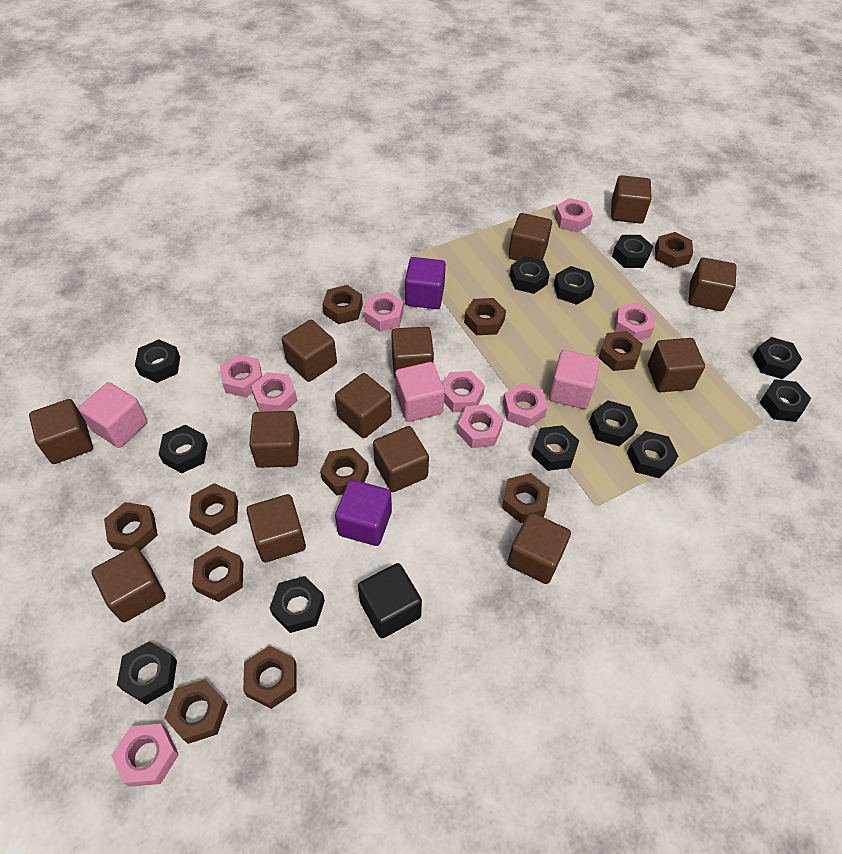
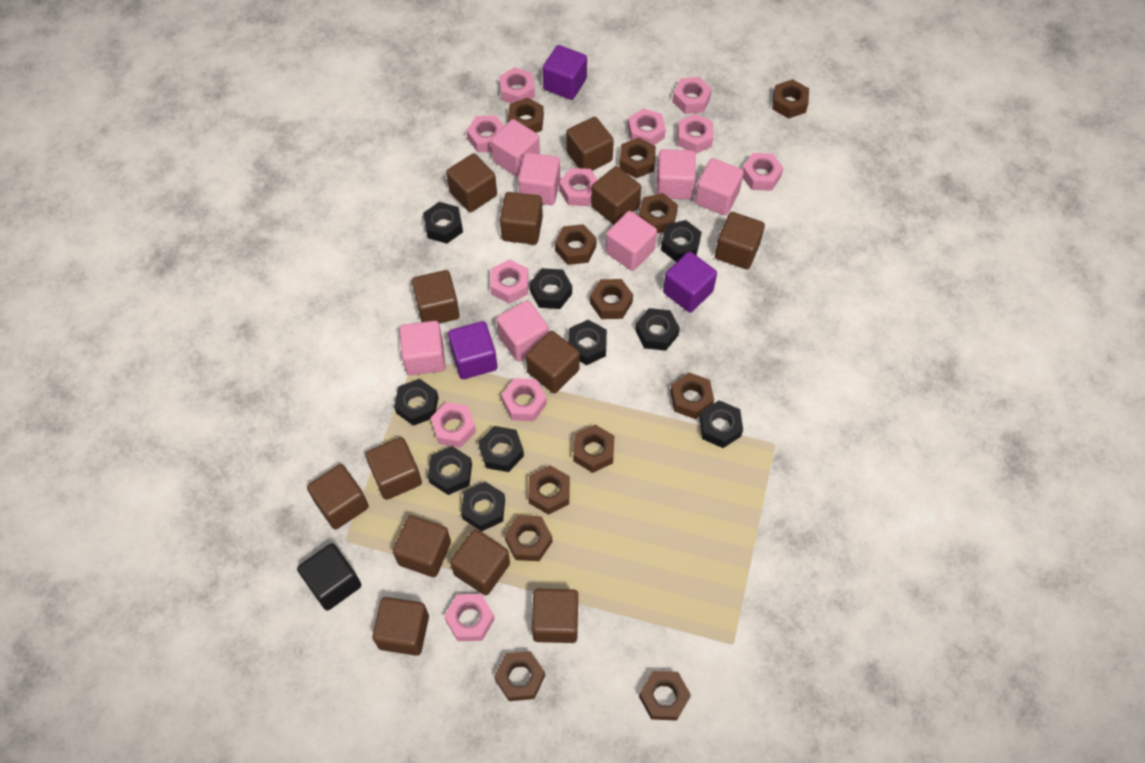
black nut: 12 -> 10
brown nut: 11 -> 12
pink cube: 3 -> 7
pink nut: 9 -> 11
purple cube: 2 -> 3

